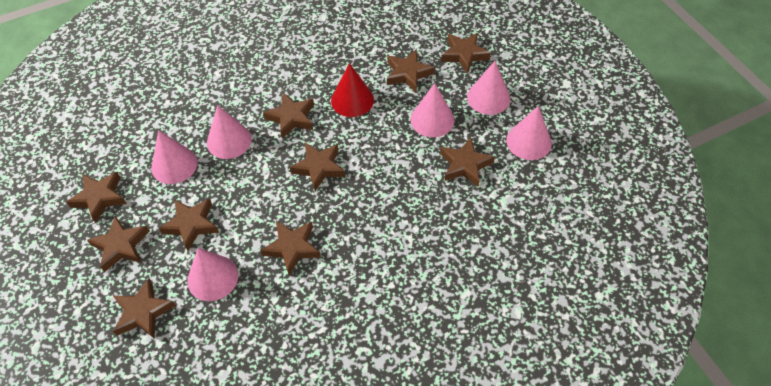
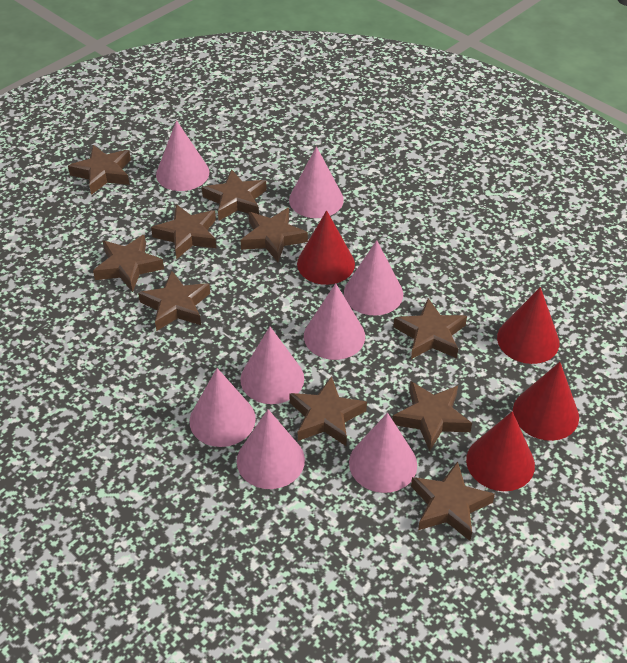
pink cone: 6 -> 8
red cone: 1 -> 4

